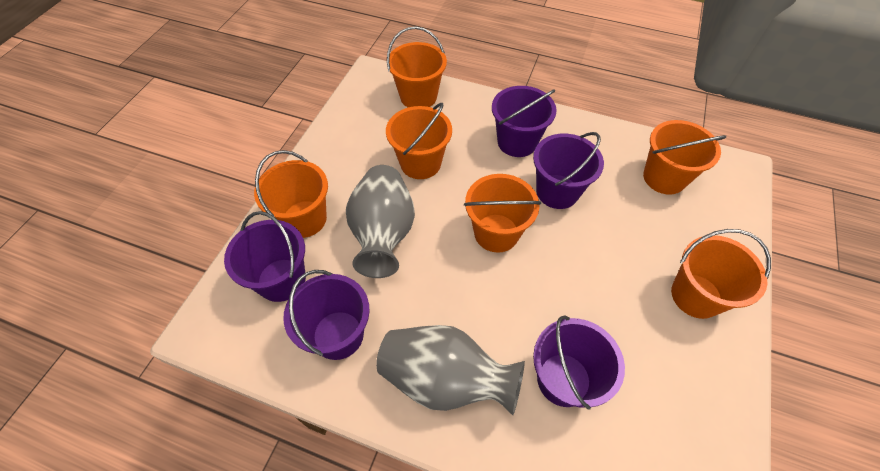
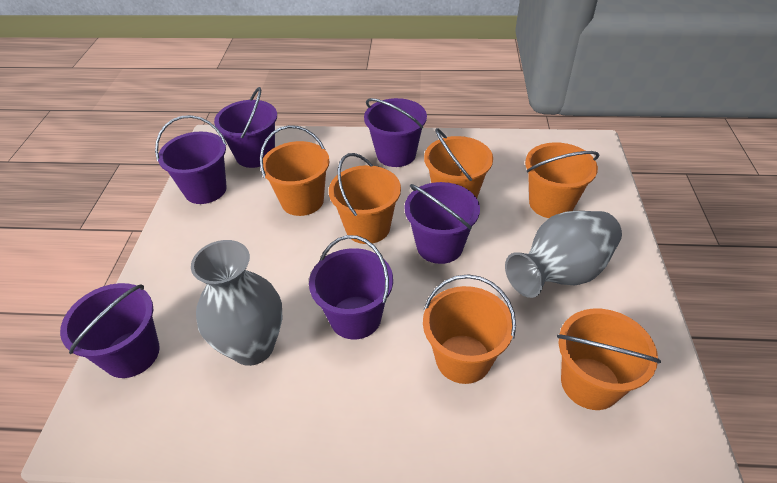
purple bucket: 5 -> 6

